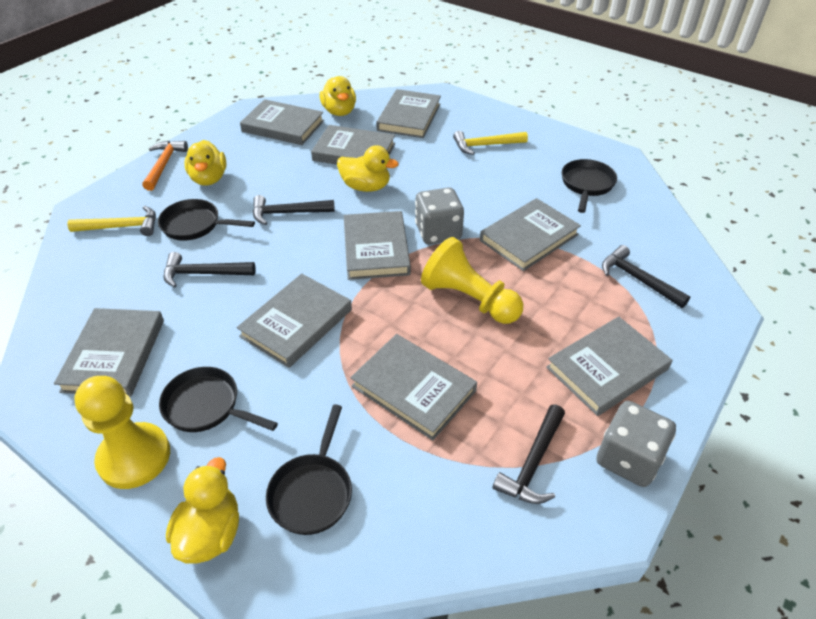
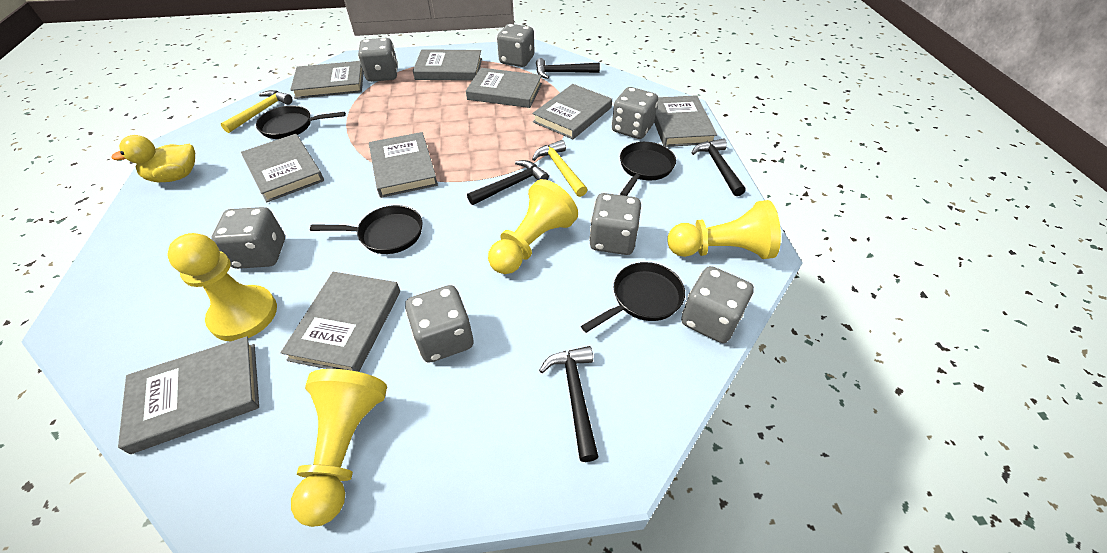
grey dice: 2 -> 7
orange hammer: 1 -> 0
yellow duck: 4 -> 1
yellow pawn: 2 -> 4

